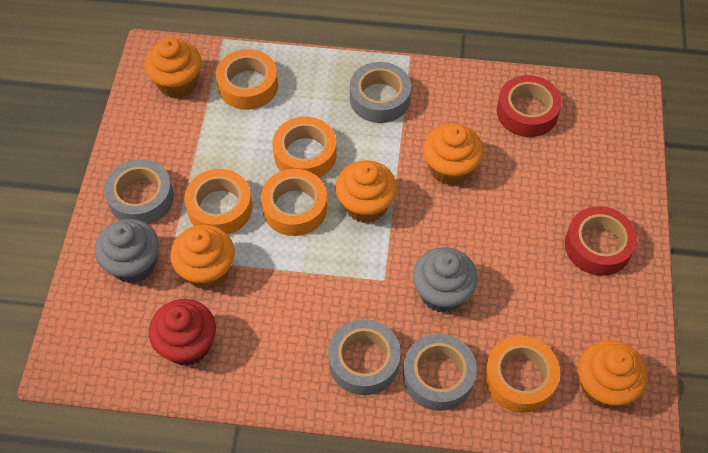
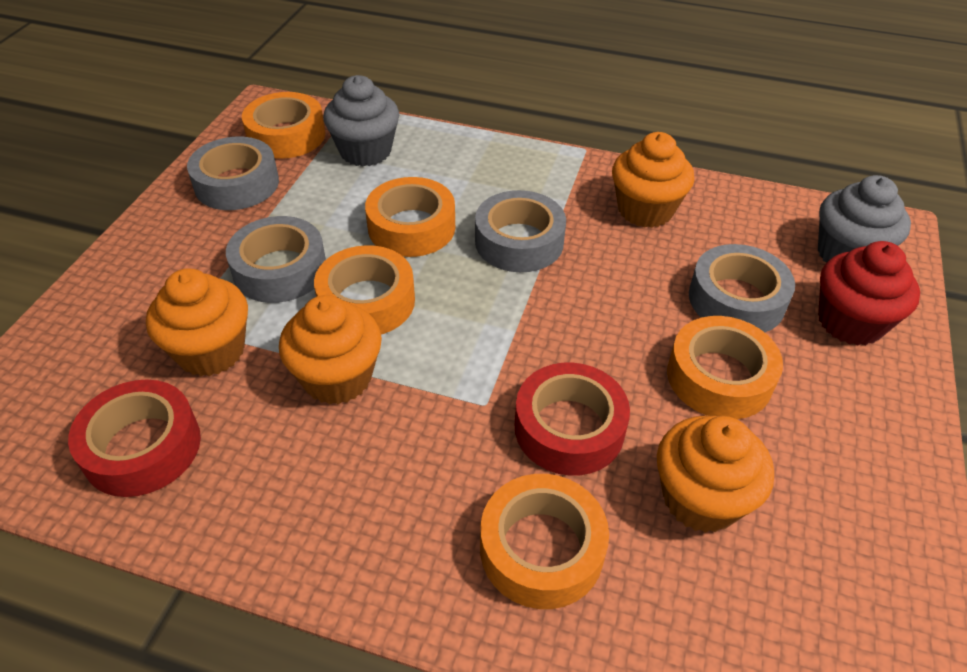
orange cupcake: 5 -> 4

